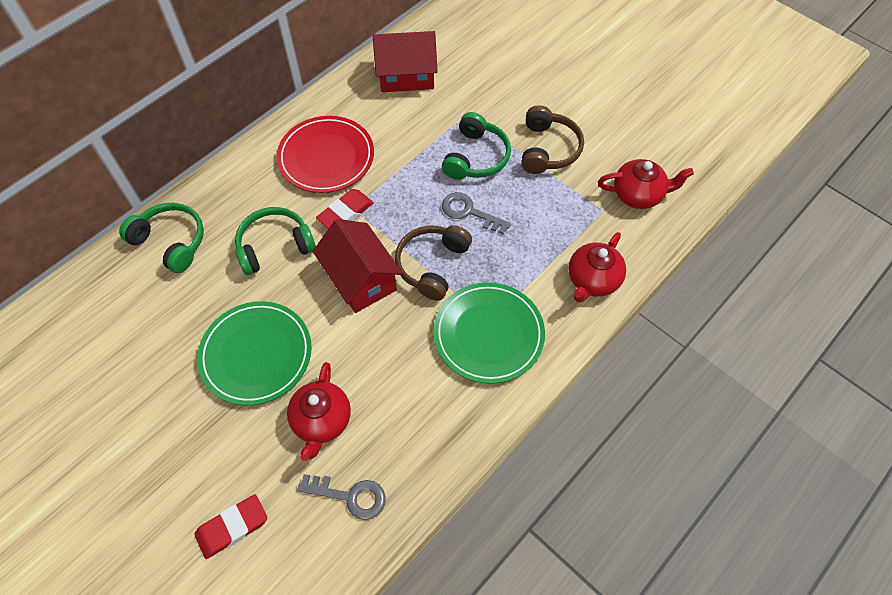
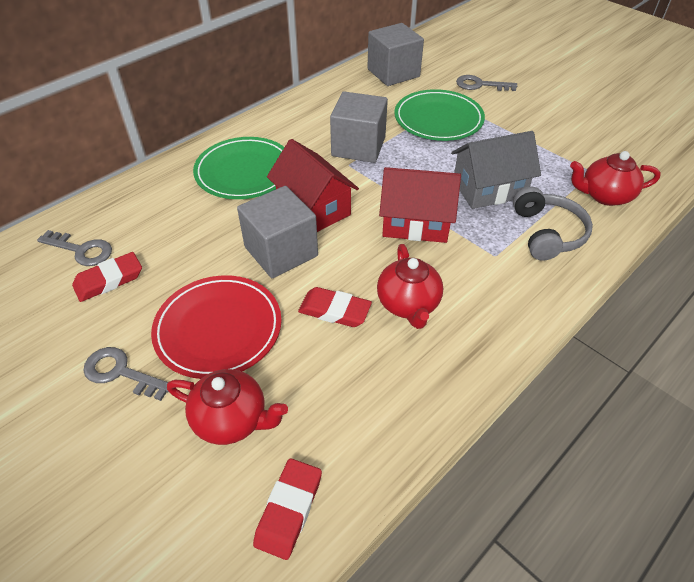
brown headphones: 2 -> 0
green headphones: 3 -> 0
grey cube: 0 -> 3
grey headphones: 0 -> 1
grey house: 0 -> 1
grey key: 2 -> 3
red eraser: 2 -> 3

